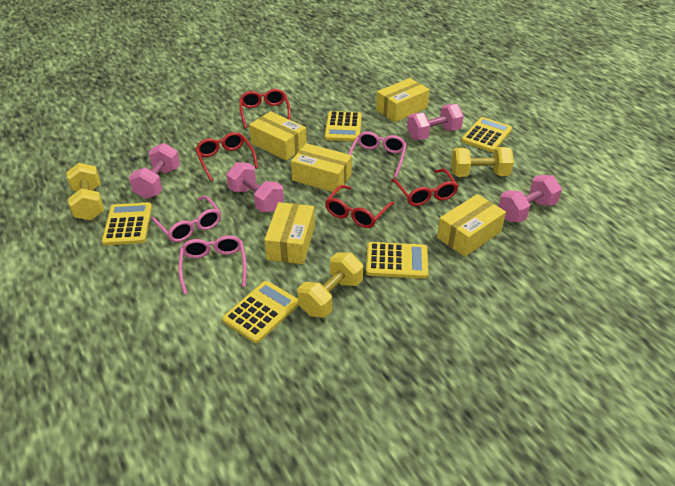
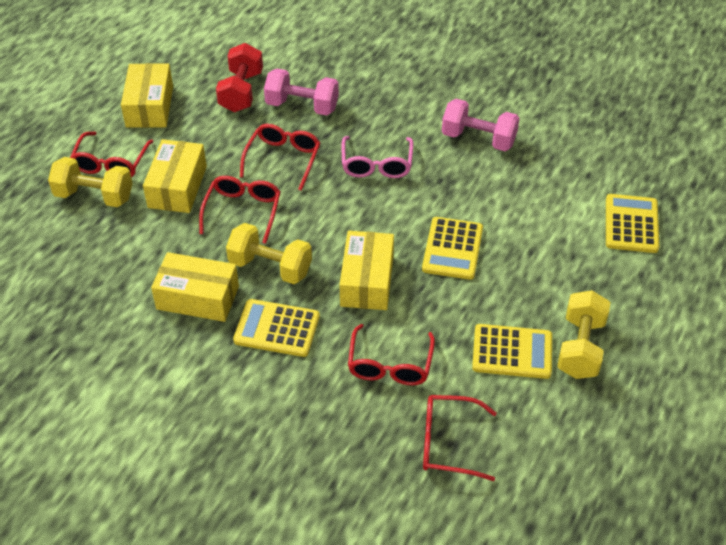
pink dumbbell: 4 -> 2
pink glasses: 3 -> 1
red dumbbell: 0 -> 1
red glasses: 4 -> 5
yellow box: 5 -> 4
yellow calculator: 5 -> 4

